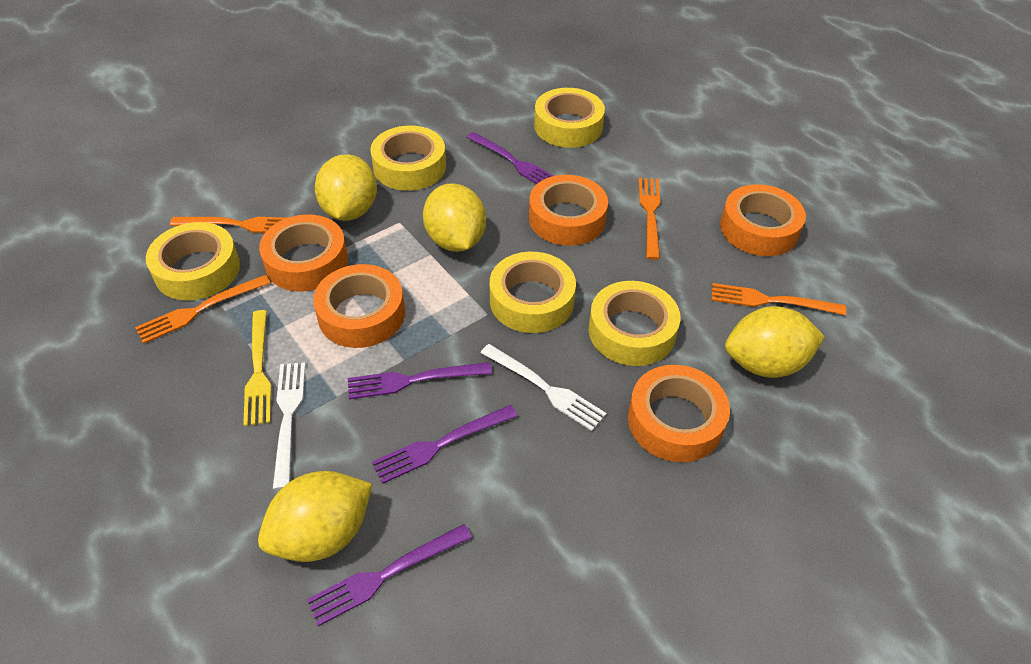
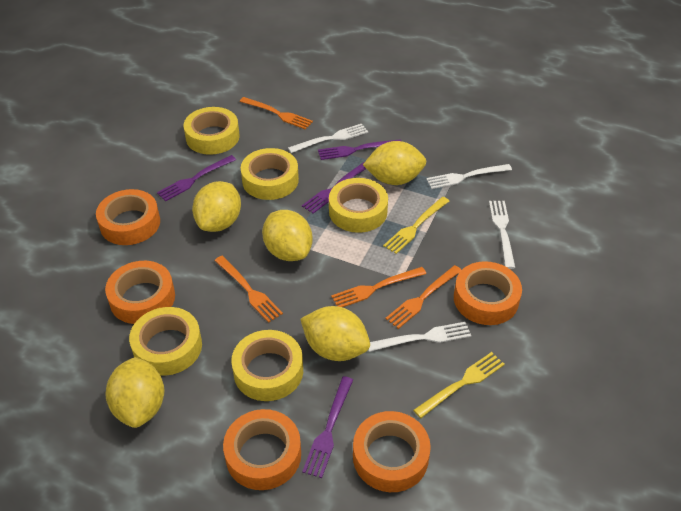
white fork: 2 -> 4
yellow fork: 1 -> 2
yellow lemon: 4 -> 5

